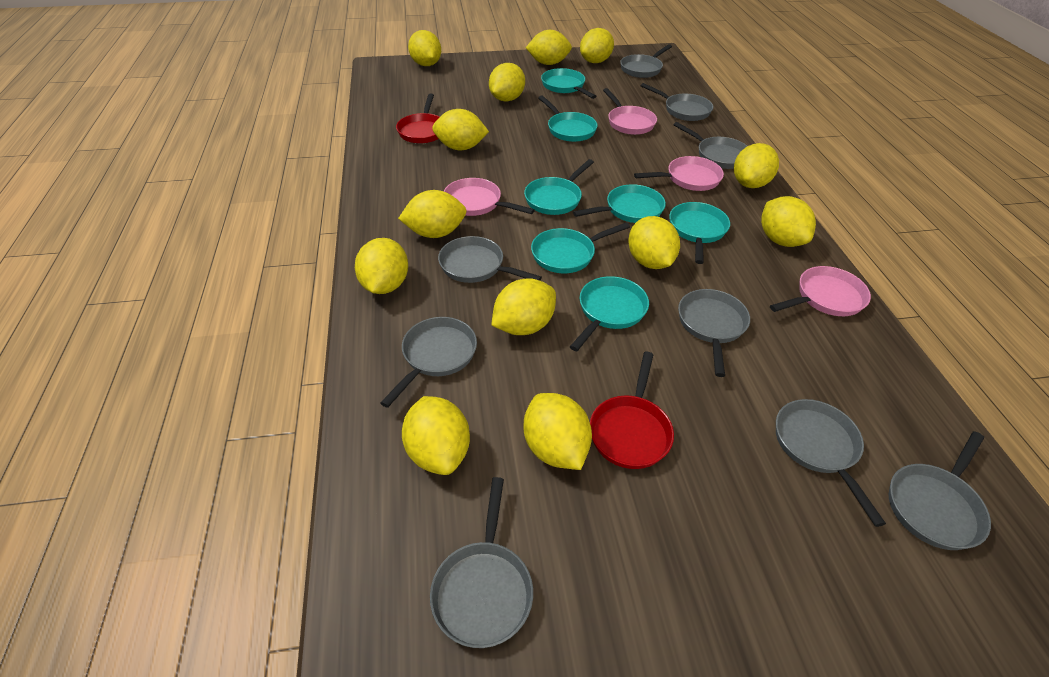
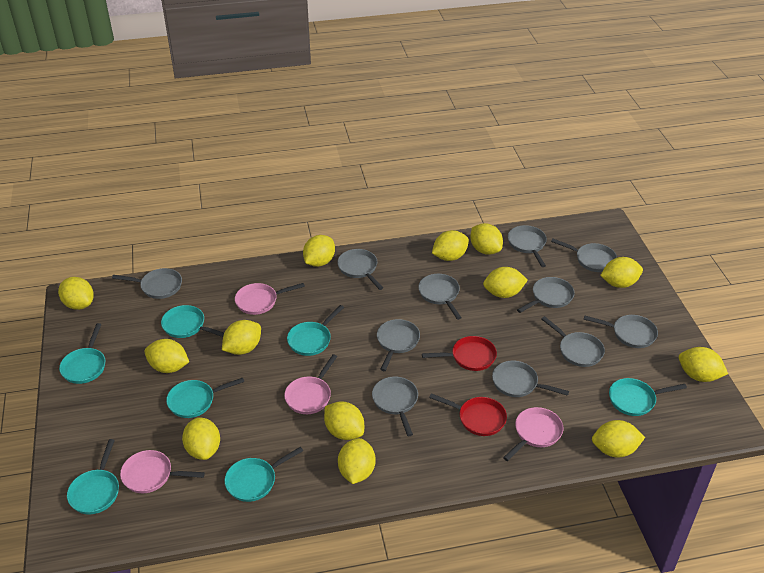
grey pan: 9 -> 11

